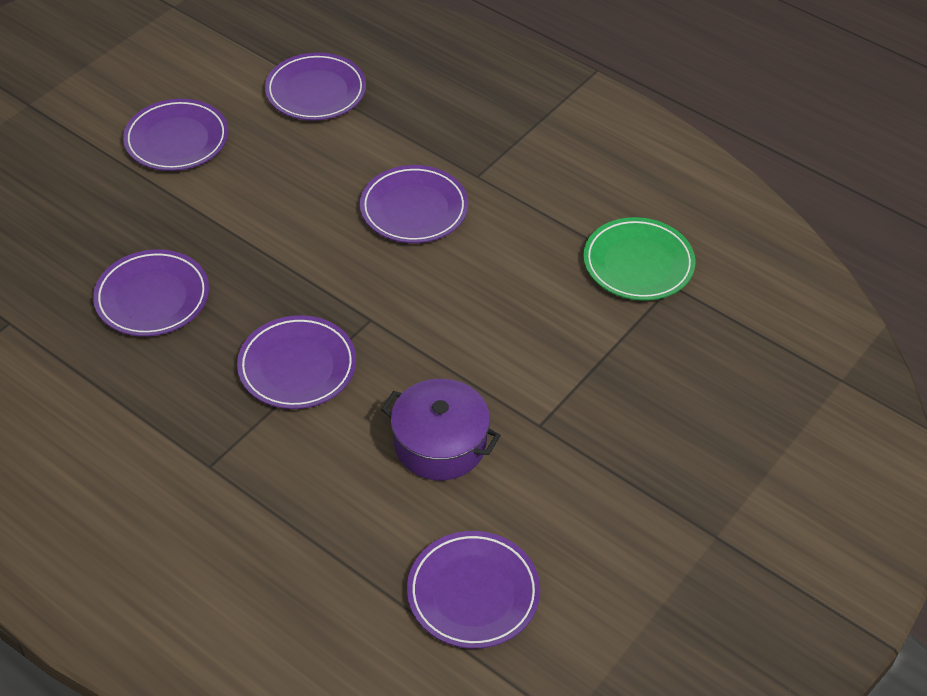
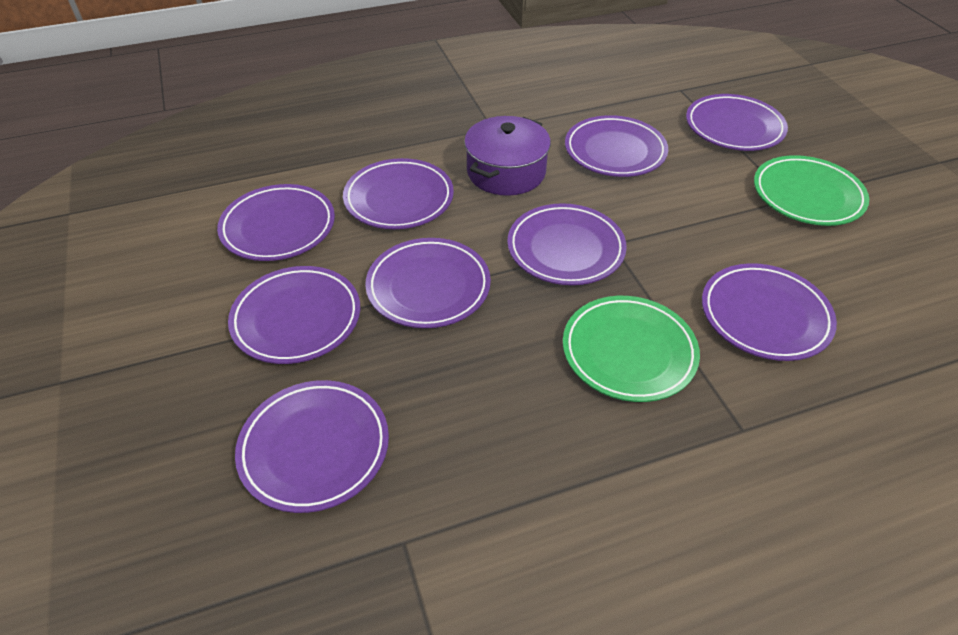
green plate: 1 -> 2
purple plate: 6 -> 9

